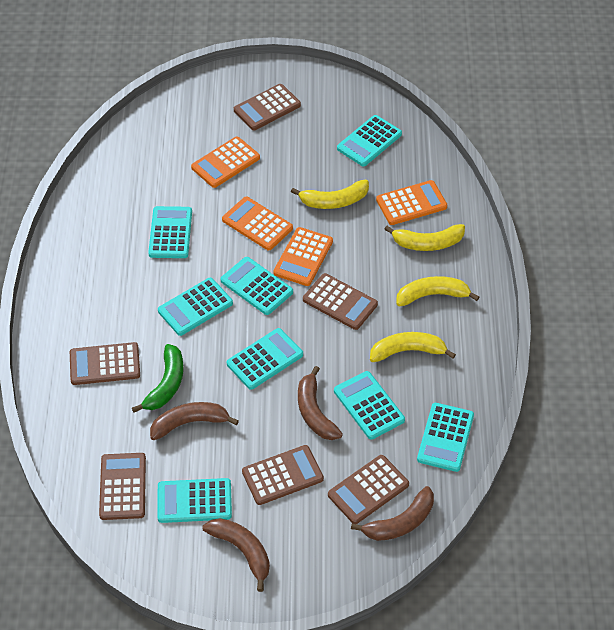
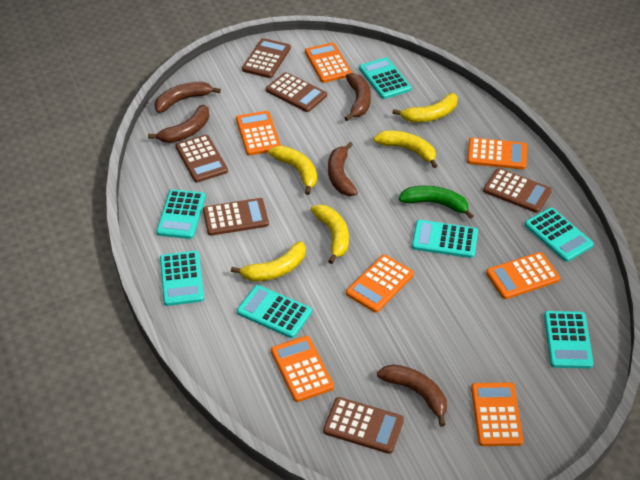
brown banana: 4 -> 5
orange calculator: 4 -> 7
turquoise calculator: 8 -> 7
yellow banana: 4 -> 5

